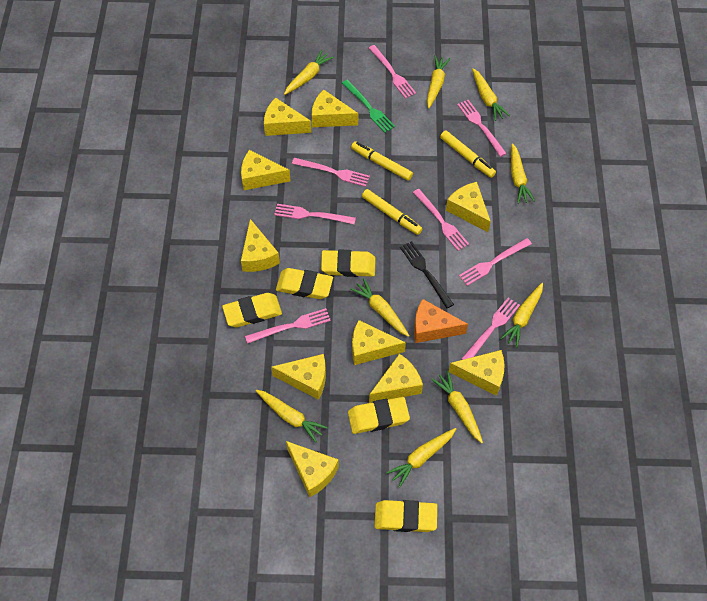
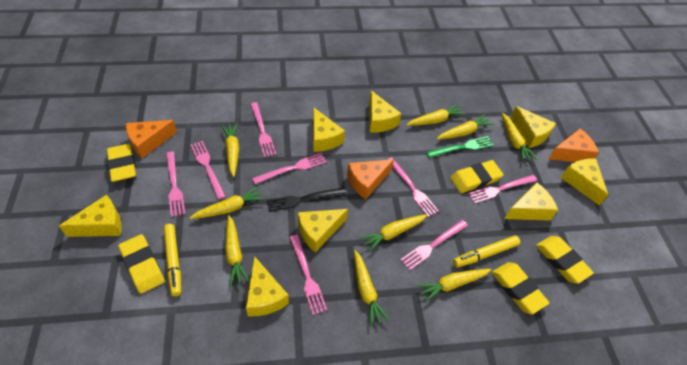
orange cheese: 1 -> 3
yellow cheese: 10 -> 8
yellow marker: 3 -> 2

